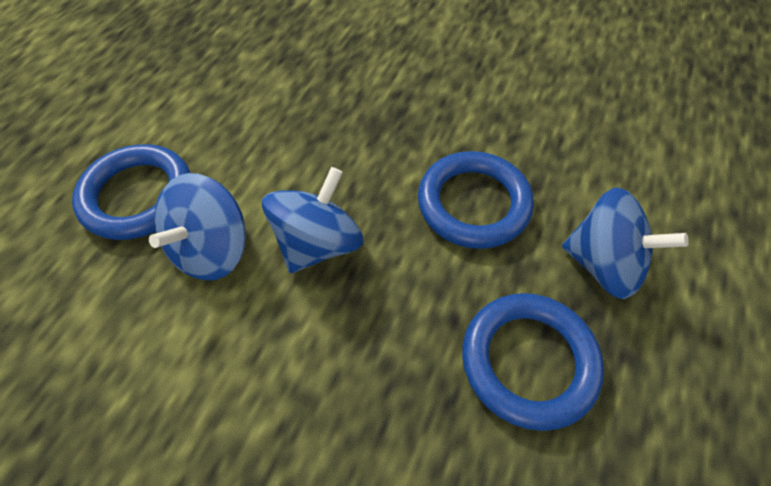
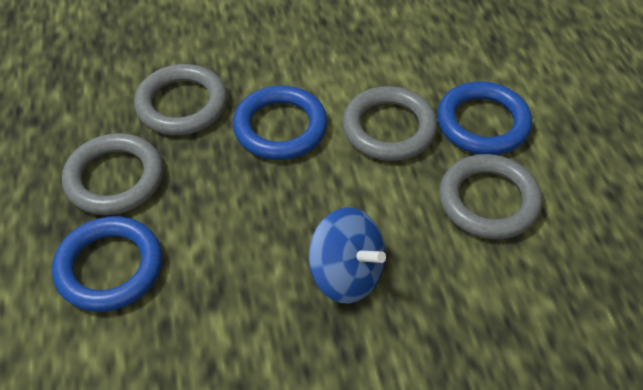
blue spinning top: 3 -> 1
grey ring: 0 -> 4

